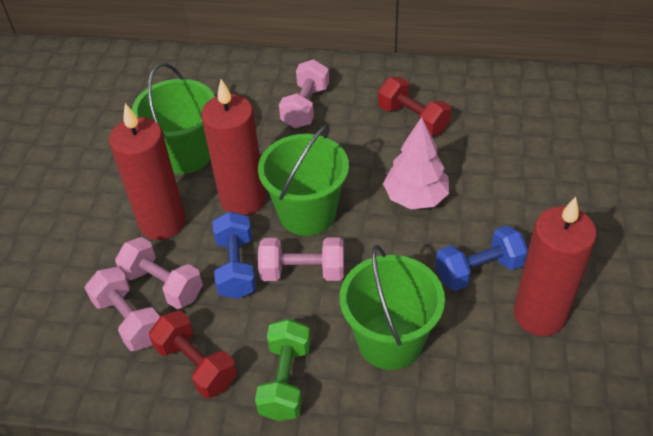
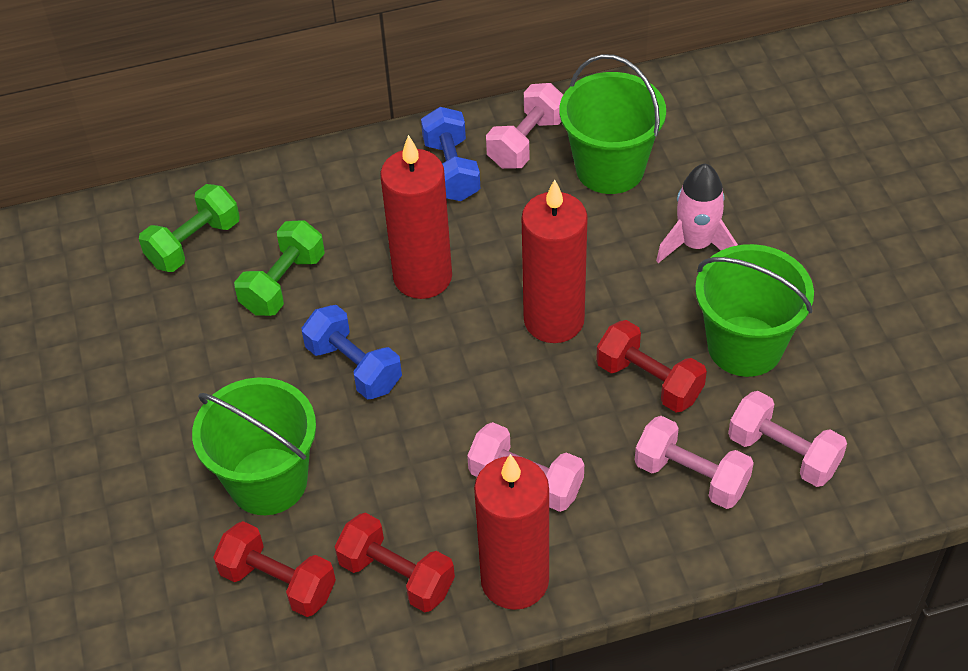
green dumbbell: 1 -> 2
pink rocket: 0 -> 1
pink tree: 1 -> 0
red dumbbell: 2 -> 3

